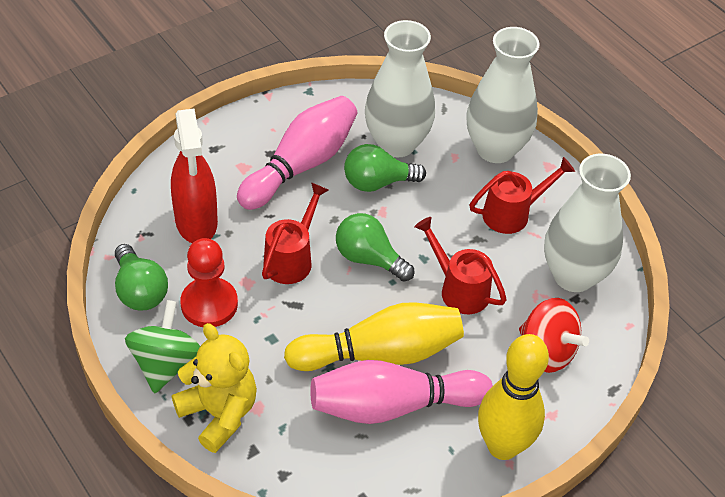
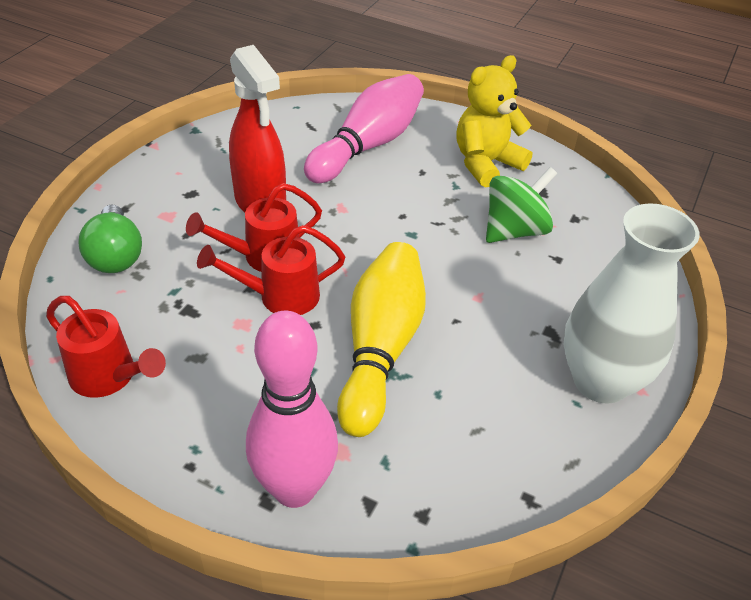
green light bulb: 3 -> 1
red pawn: 1 -> 0
red spinning top: 1 -> 0
white vase: 3 -> 1
yellow bowling pin: 2 -> 1

